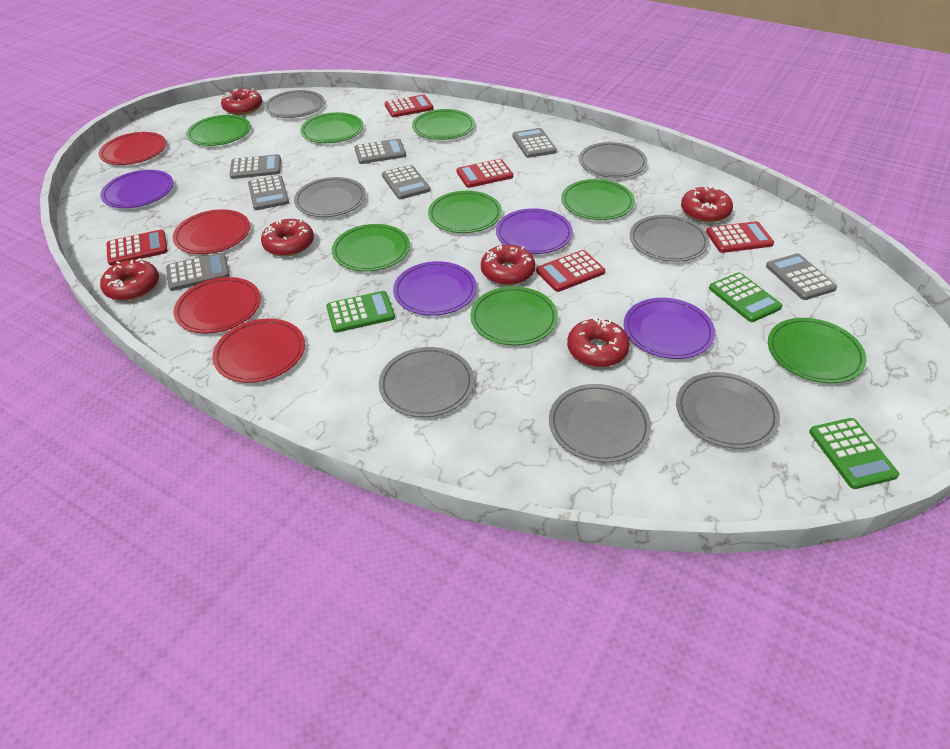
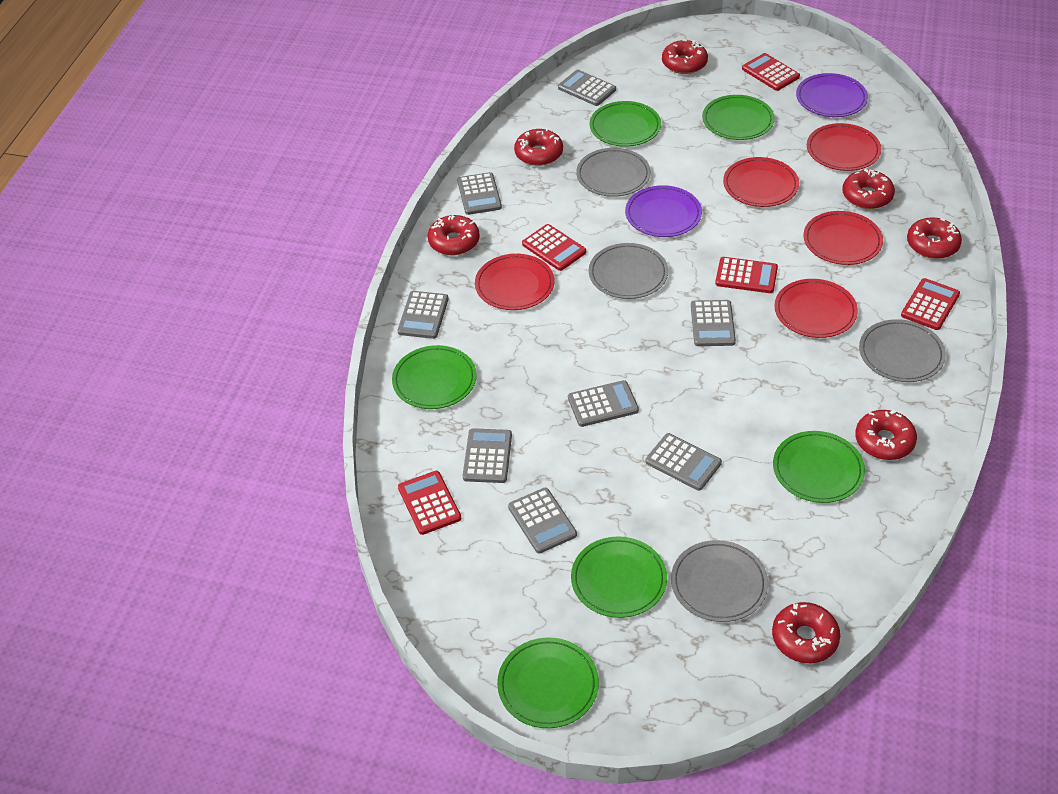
green calculator: 3 -> 0
green plate: 8 -> 6
grey calculator: 7 -> 8
grey plate: 7 -> 4
purple plate: 4 -> 2
red donut: 6 -> 7
red plate: 4 -> 5

